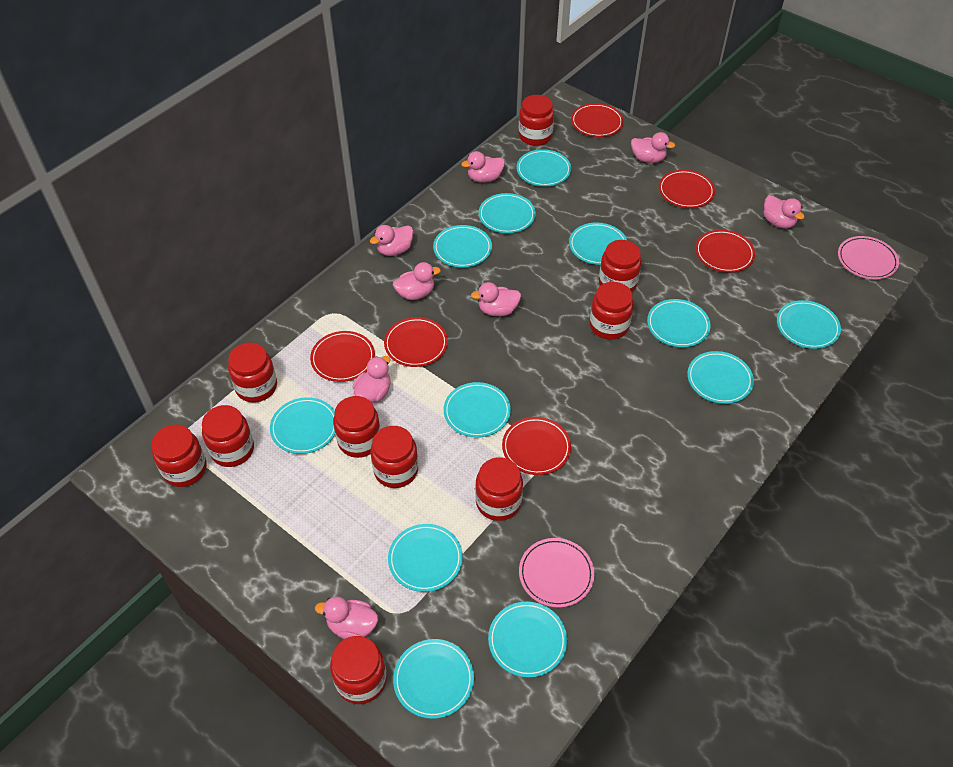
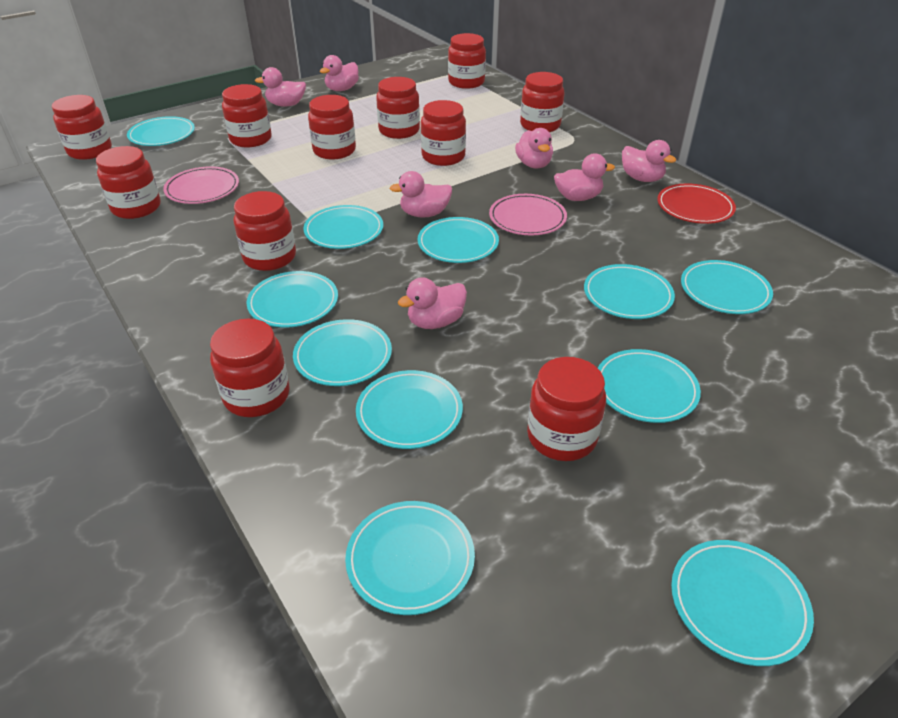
pink duck: 8 -> 7
red jar: 10 -> 11
red plate: 6 -> 1
turquoise plate: 12 -> 11

